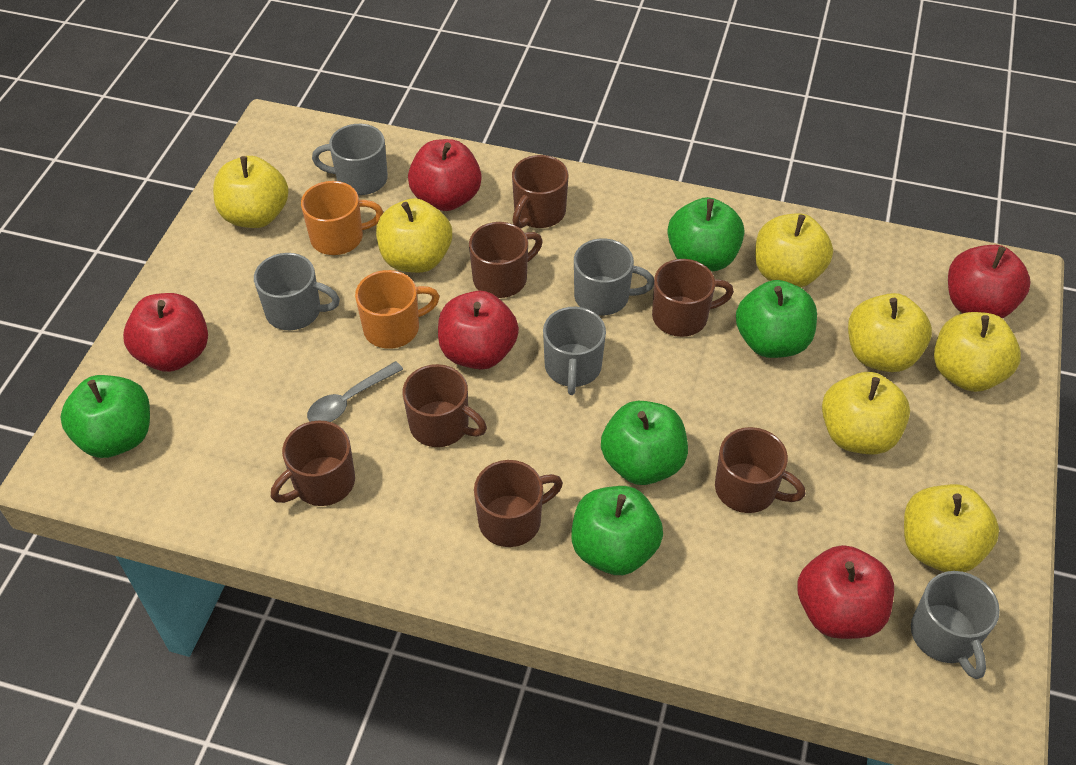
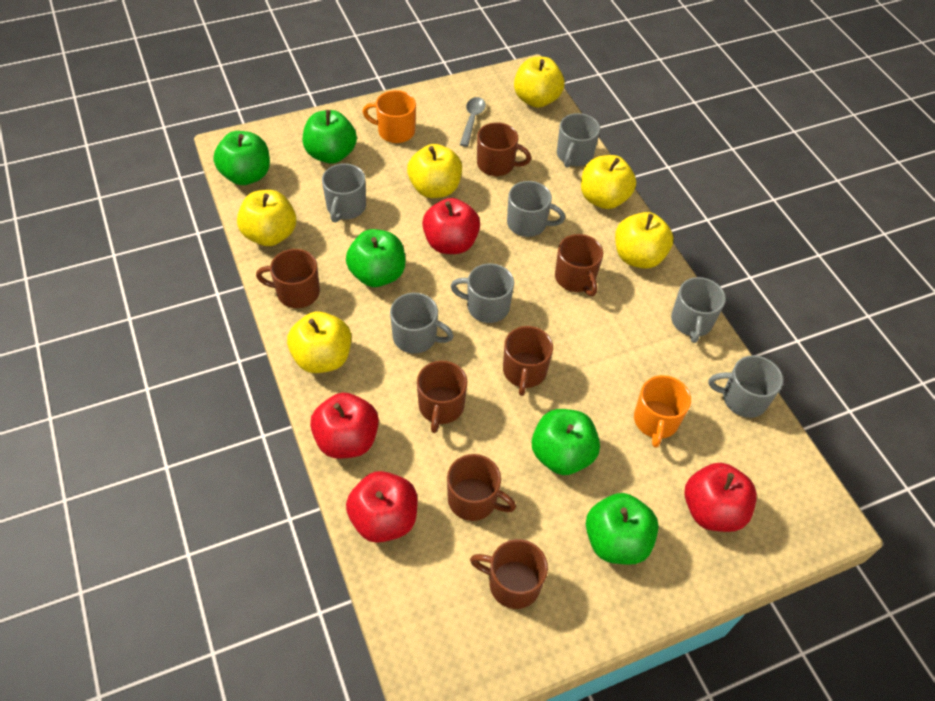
grey mug: 5 -> 7
red apple: 5 -> 4
yellow apple: 7 -> 6

